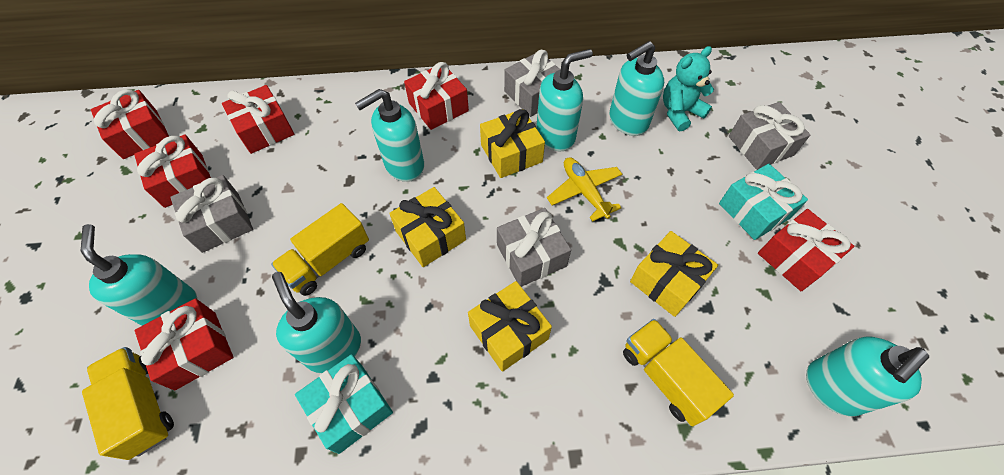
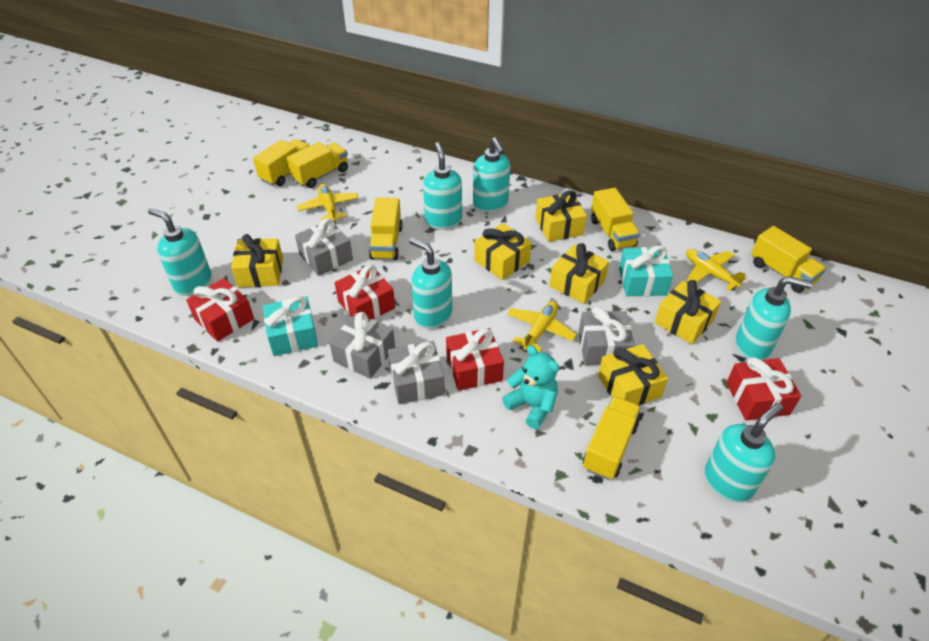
red gift: 6 -> 4
yellow gift: 4 -> 6
yellow plane: 1 -> 3
yellow truck: 3 -> 6

